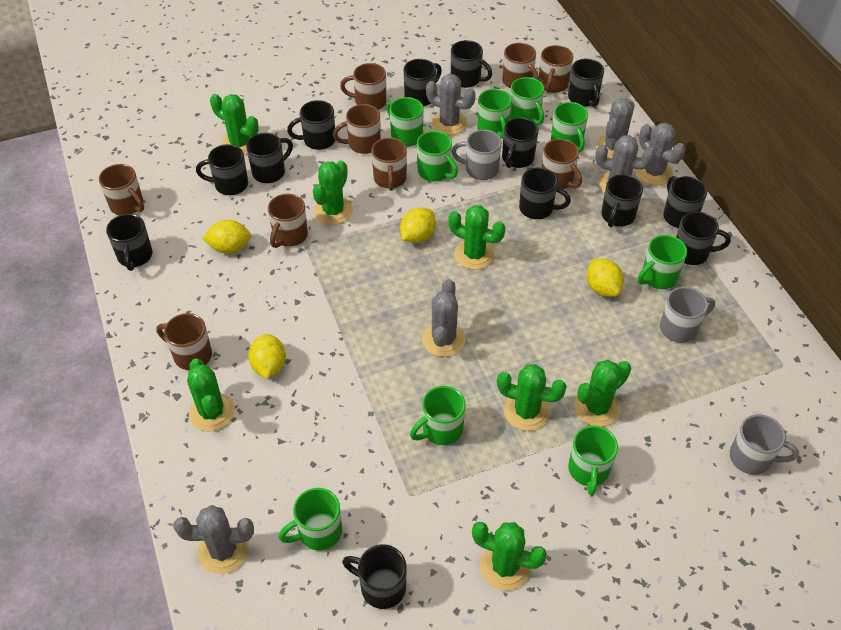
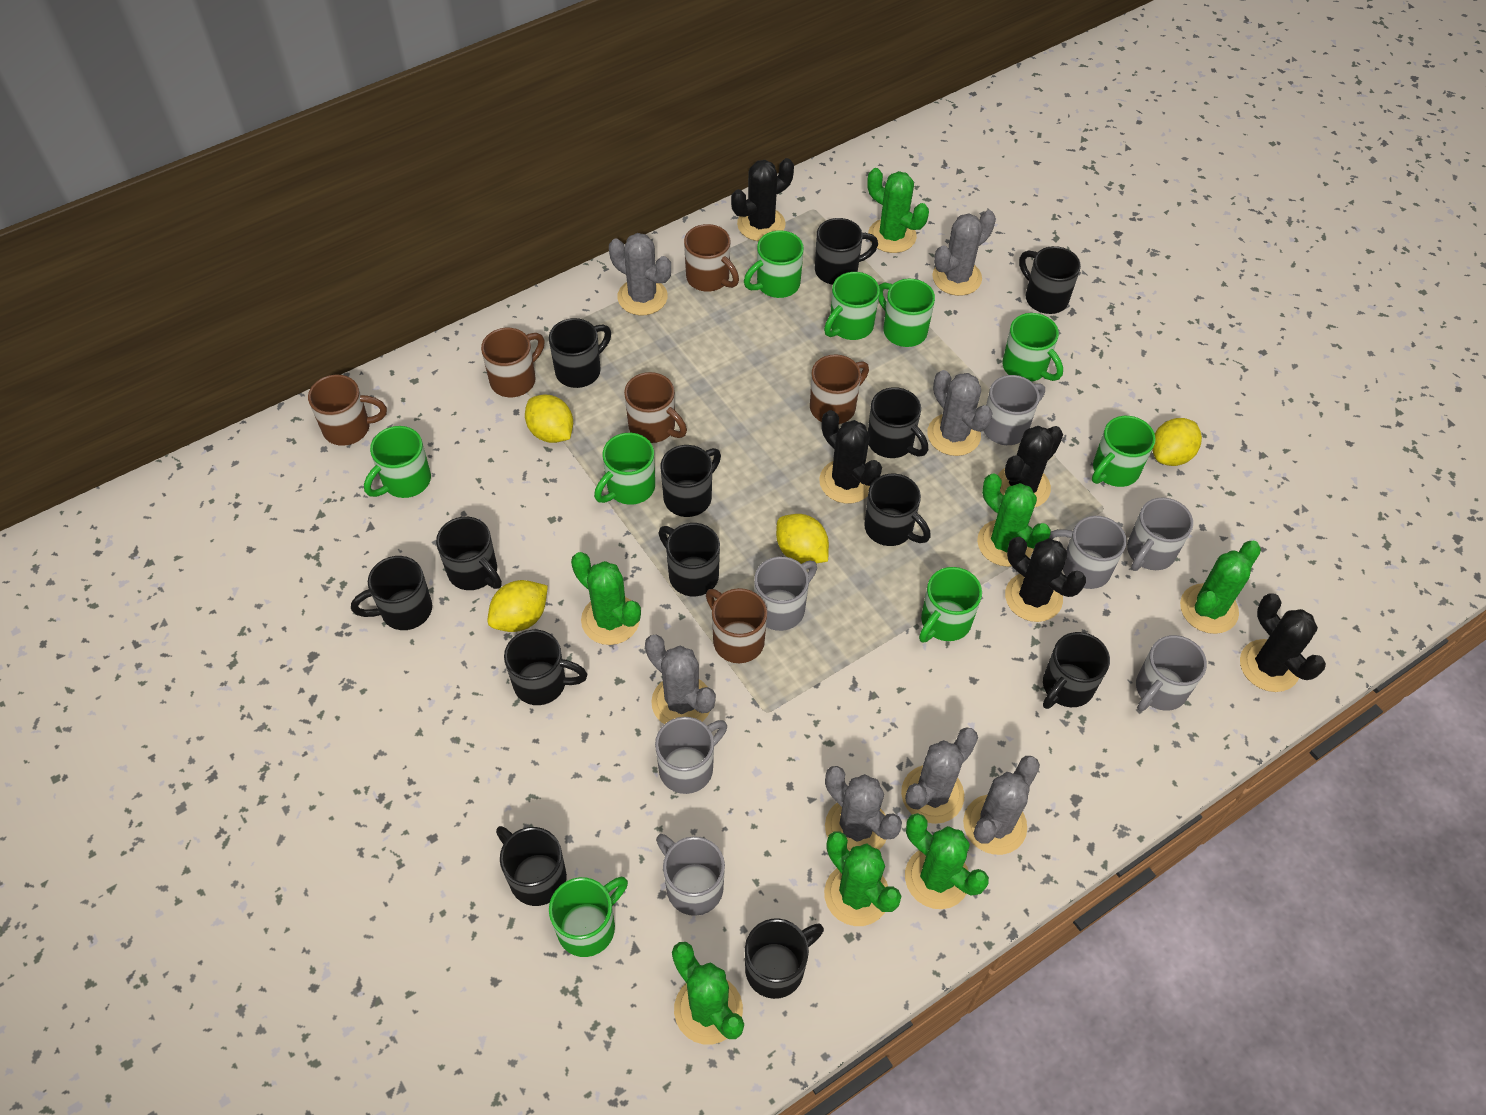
black cactus: 0 -> 5
brown mug: 9 -> 6
grey cactus: 6 -> 7
grey mug: 3 -> 7

